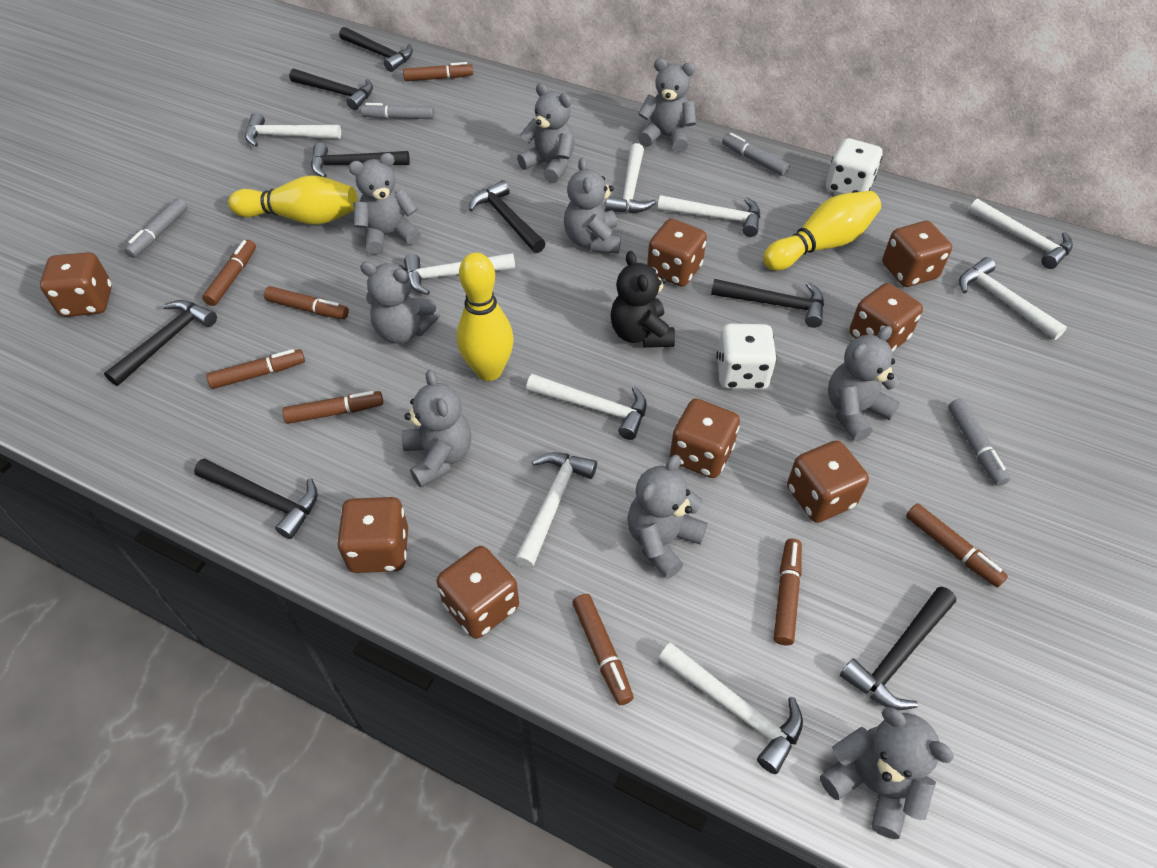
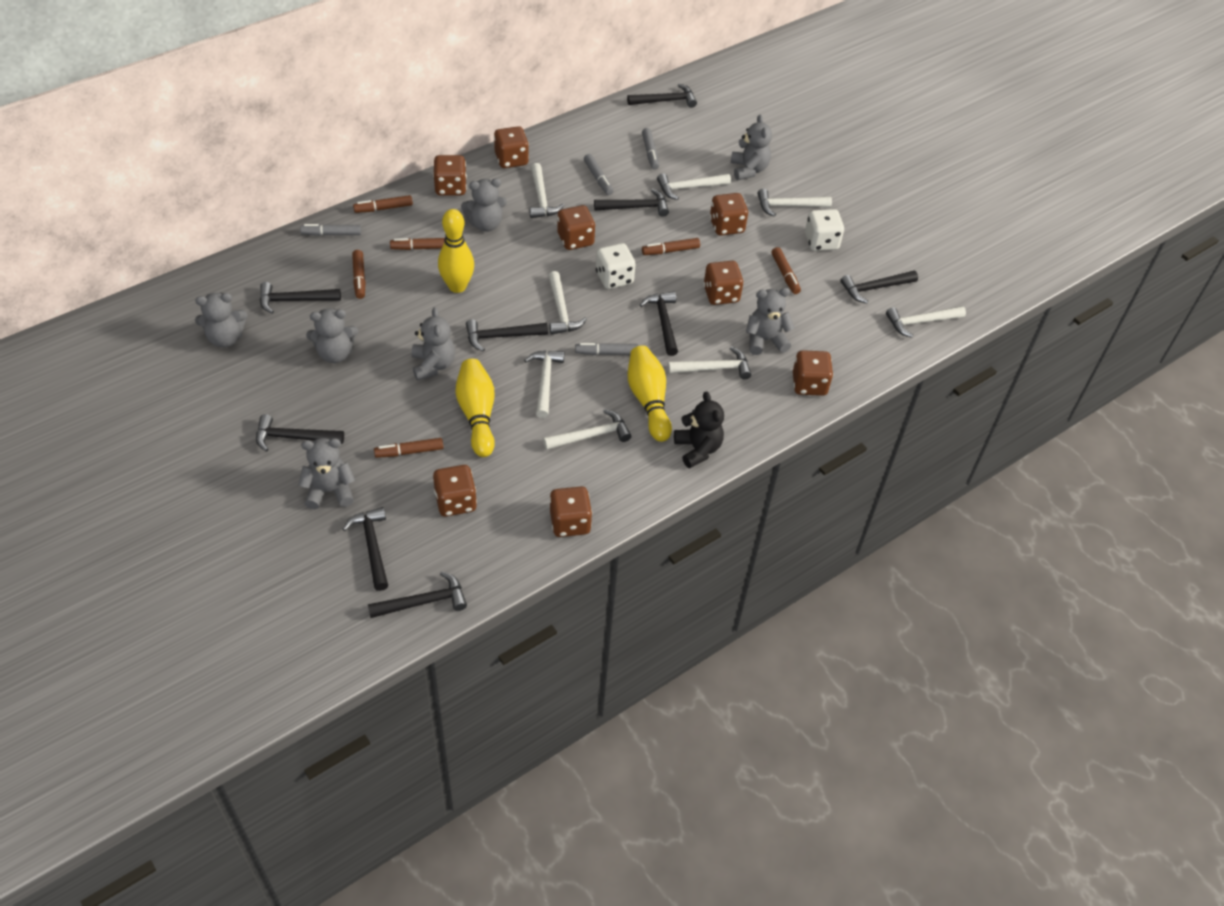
black hammer: 8 -> 9
brown marker: 8 -> 6
grey teddy bear: 9 -> 7
white hammer: 9 -> 8

